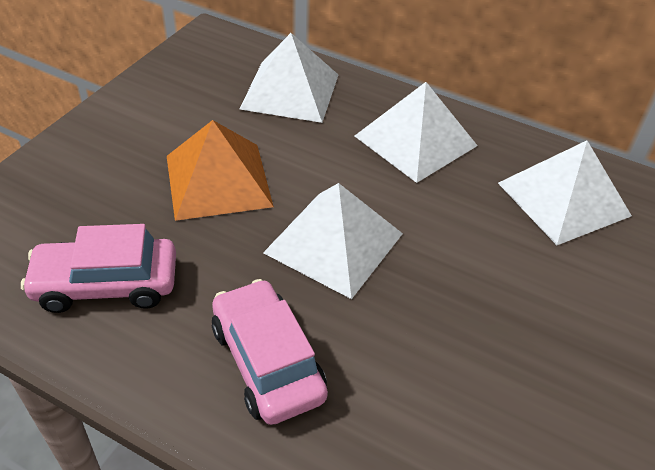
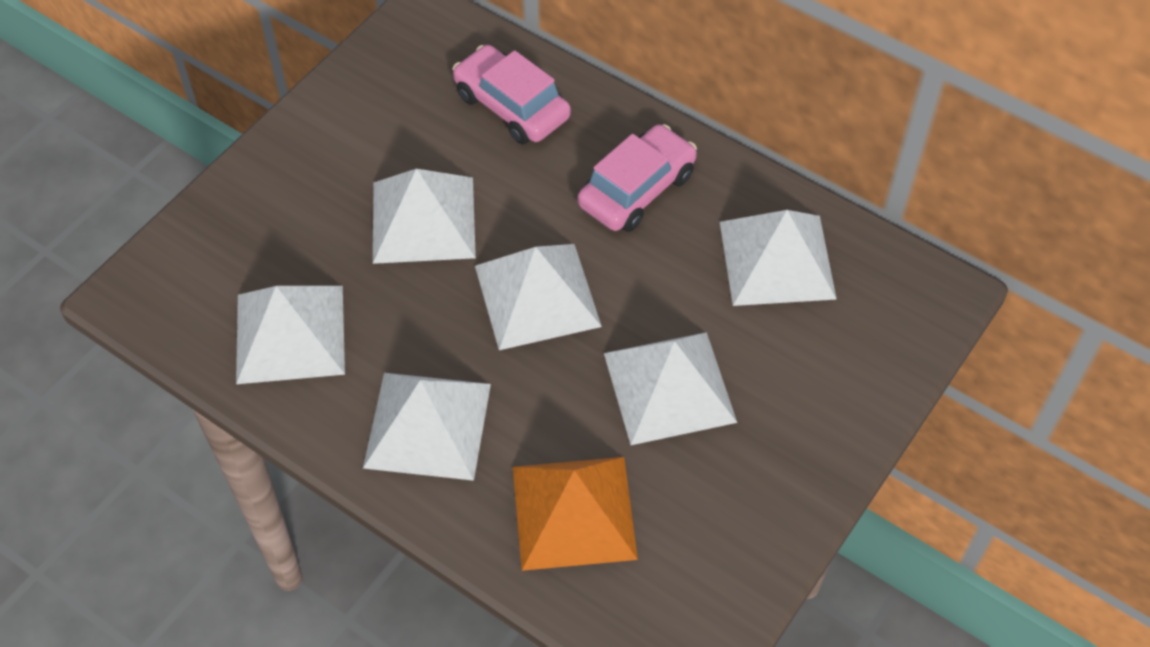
white pyramid: 4 -> 6

